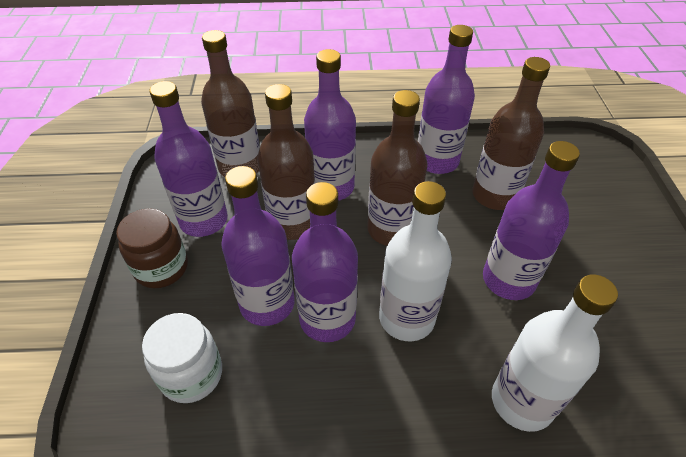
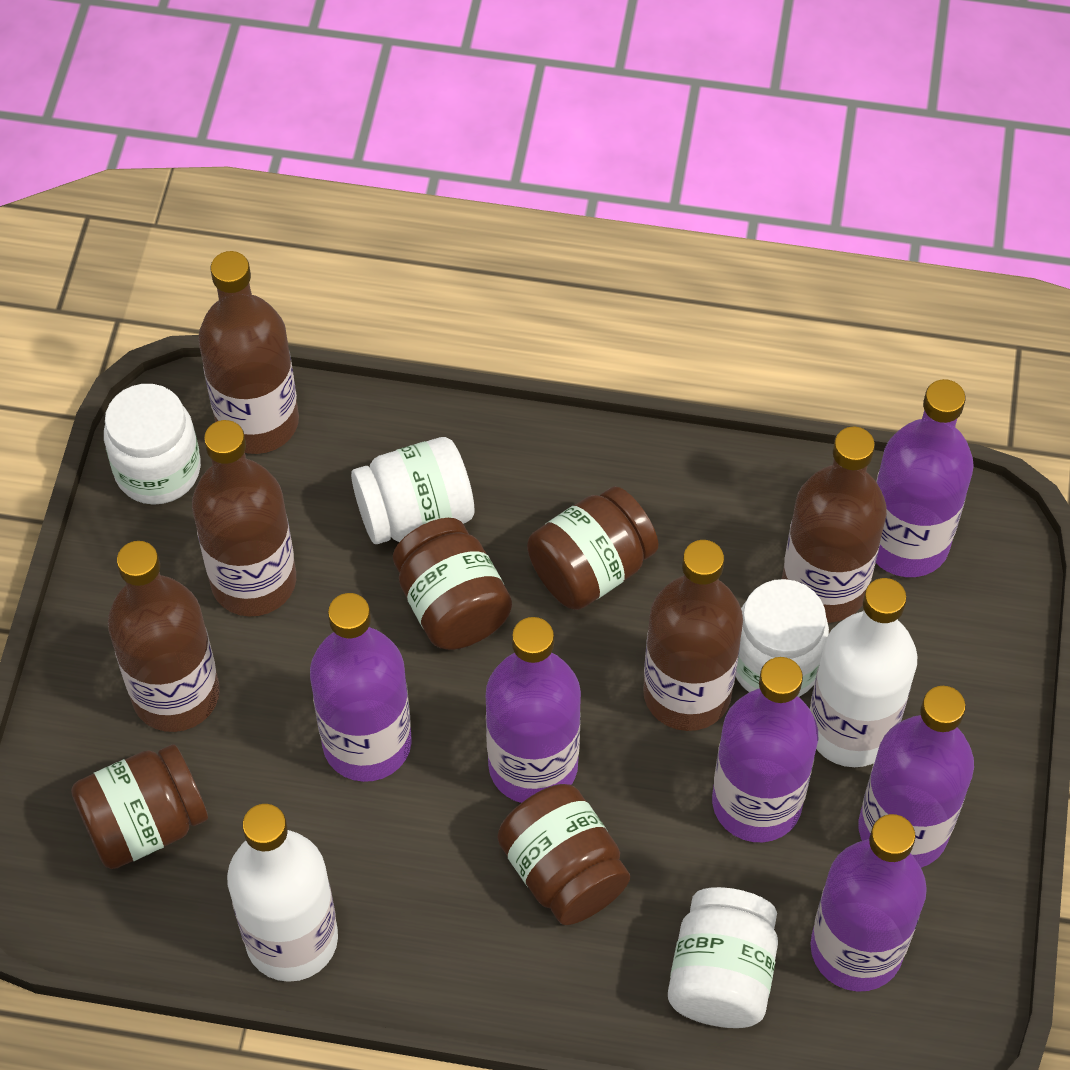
brown bottle: 4 -> 5
brown jar: 1 -> 4
white jar: 1 -> 4

